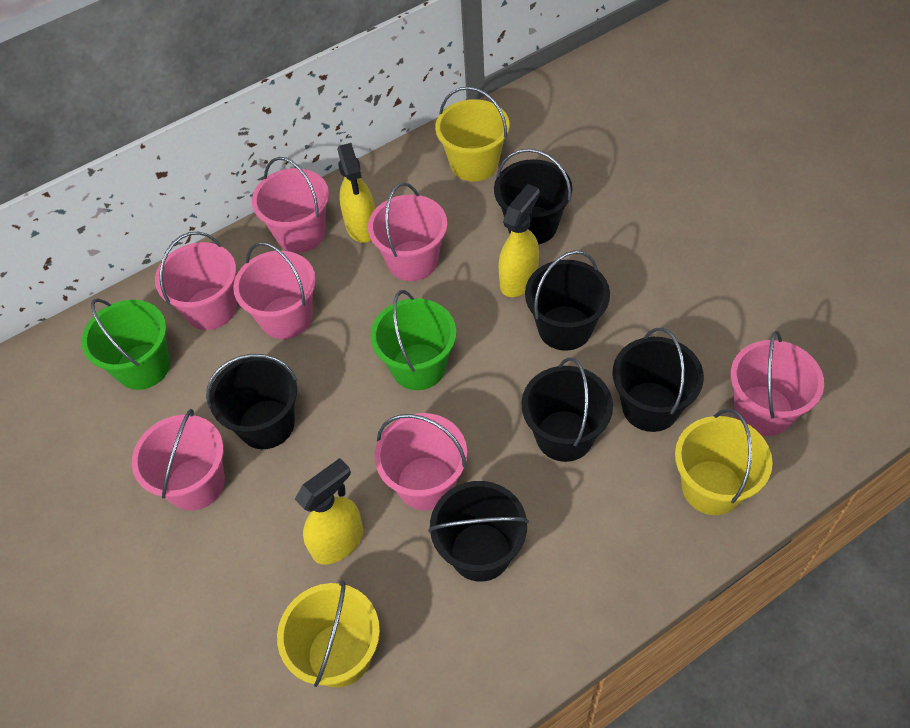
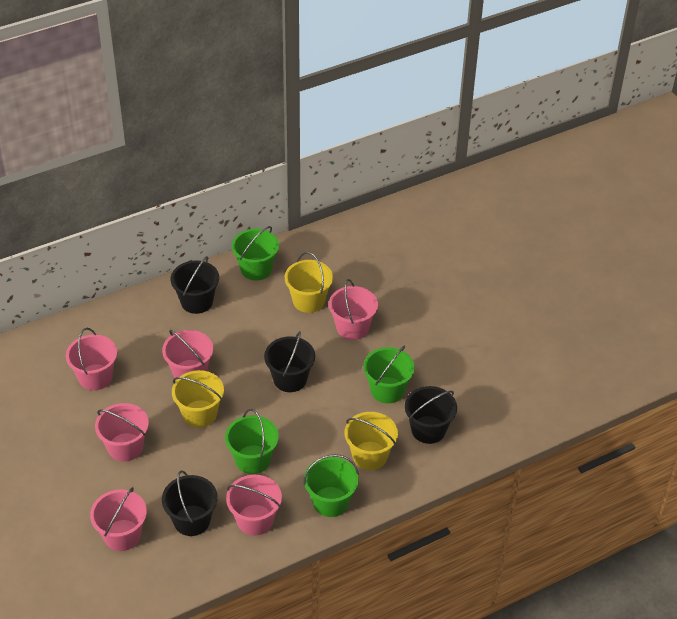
black bucket: 6 -> 4
green bucket: 2 -> 4
pink bucket: 7 -> 6
yellow spray bottle: 3 -> 0

